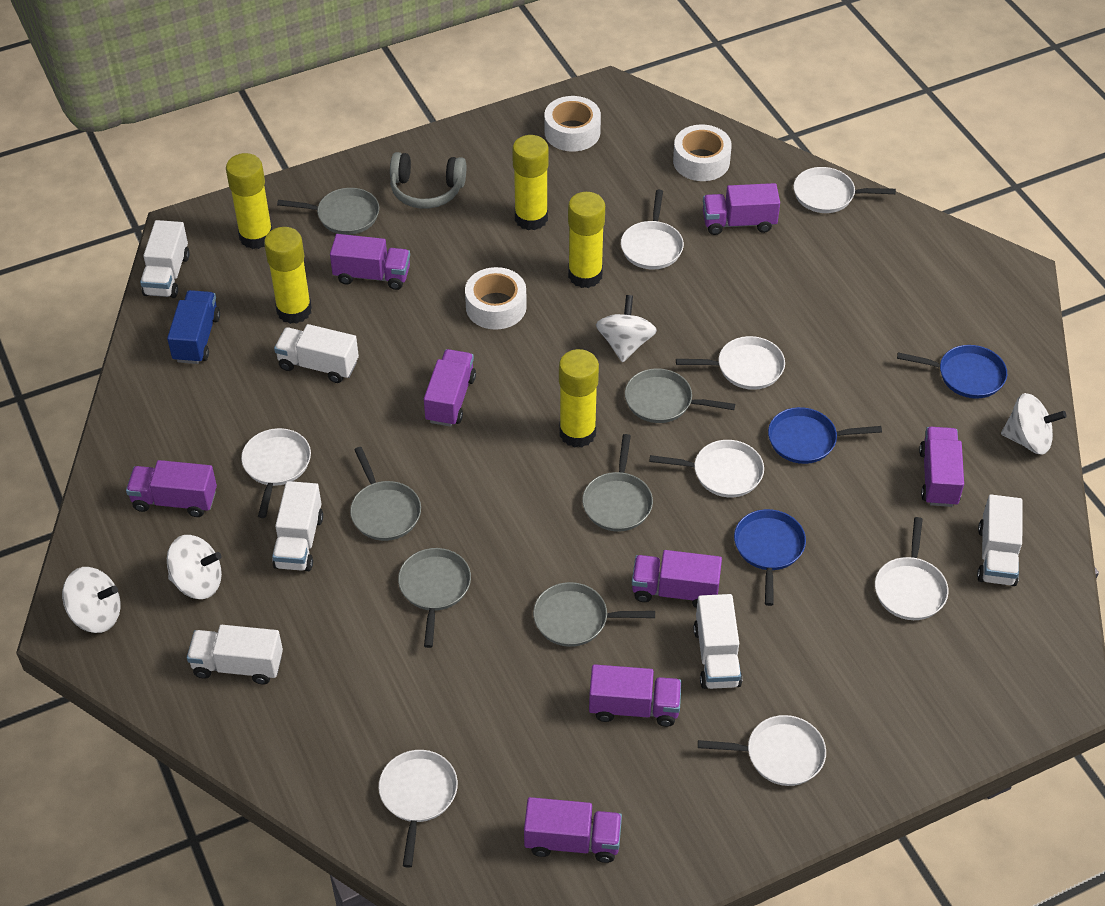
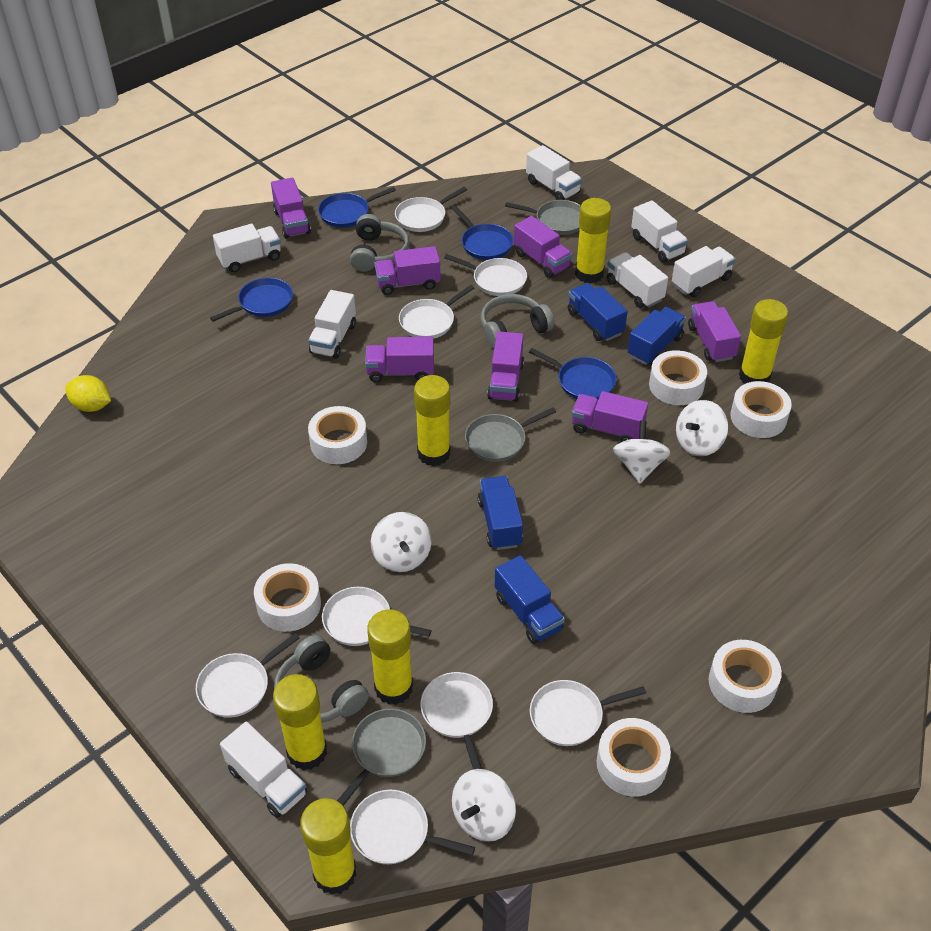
blue pan: 3 -> 4
blue truck: 1 -> 4
grey headphones: 1 -> 3
grey pan: 6 -> 3
purple truck: 8 -> 7
white tape: 3 -> 6
white truck: 6 -> 7
yellow glue stick: 5 -> 6
yellow lemon: 0 -> 1

